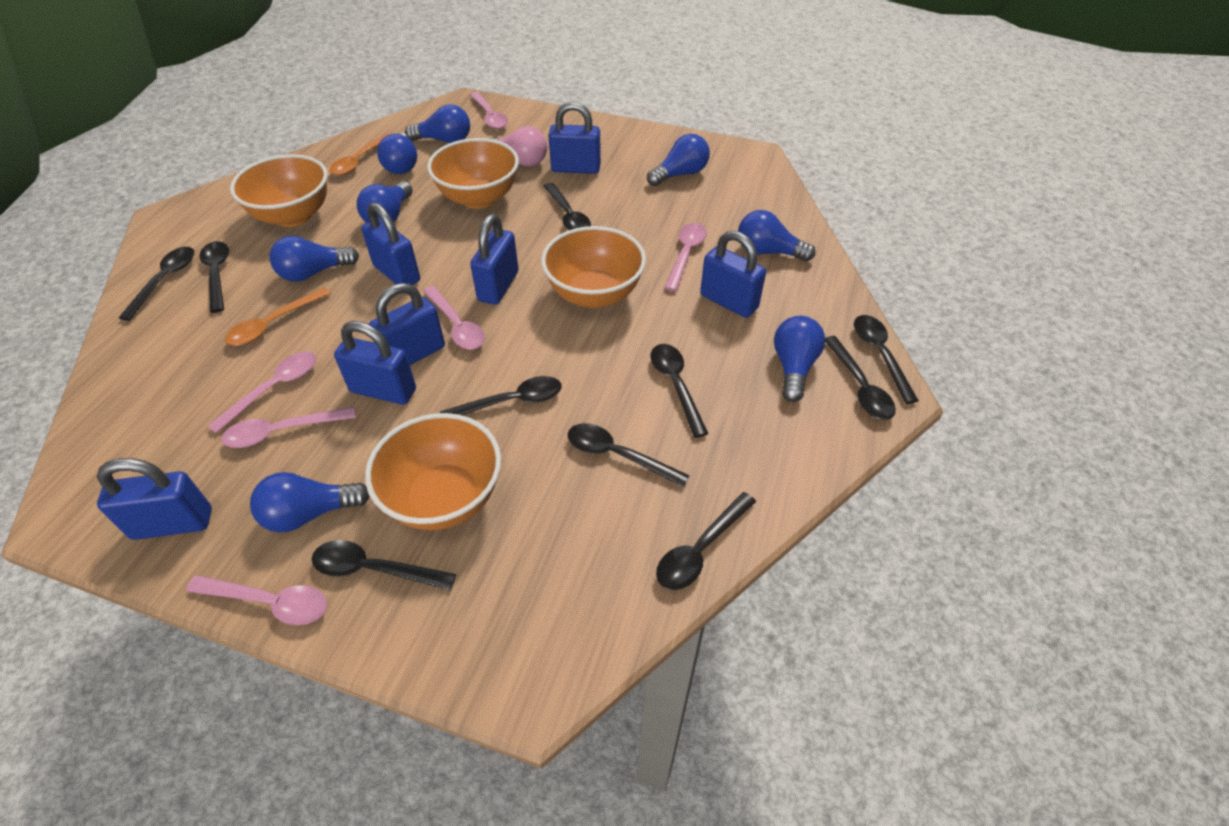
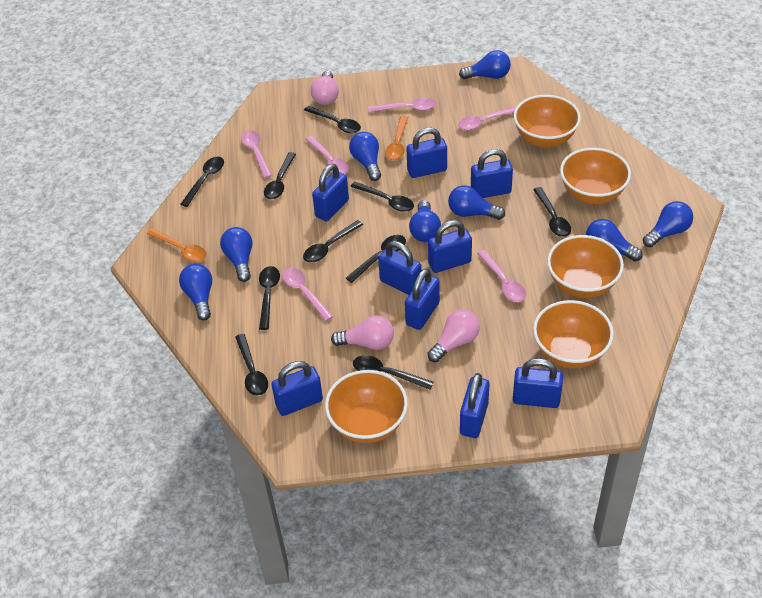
blue padlock: 7 -> 9
orange bowl: 4 -> 5
pink light bulb: 1 -> 3

